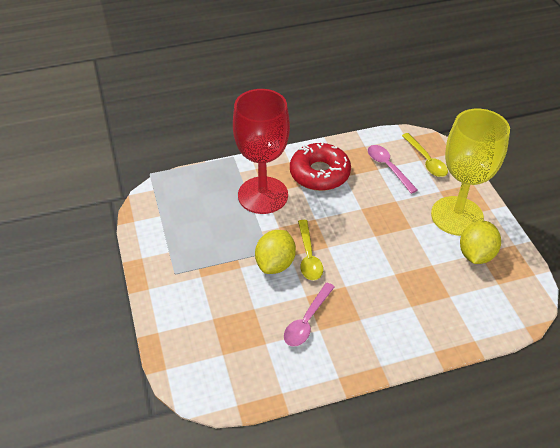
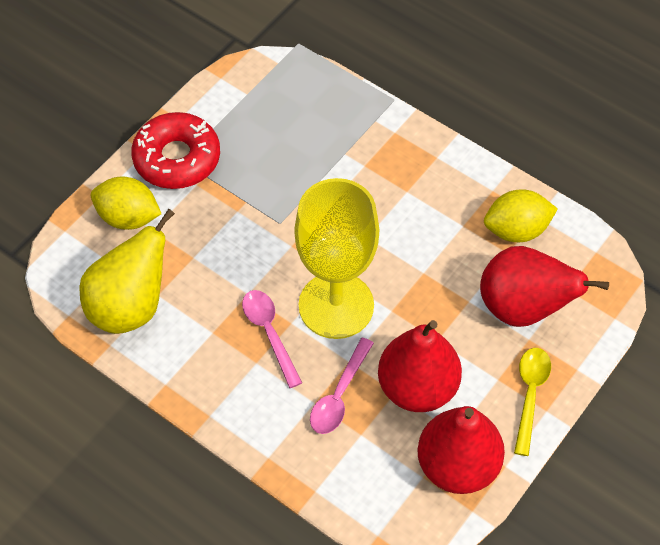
red goblet: 1 -> 0
red pear: 0 -> 3
yellow pear: 0 -> 1
yellow spoon: 2 -> 1

